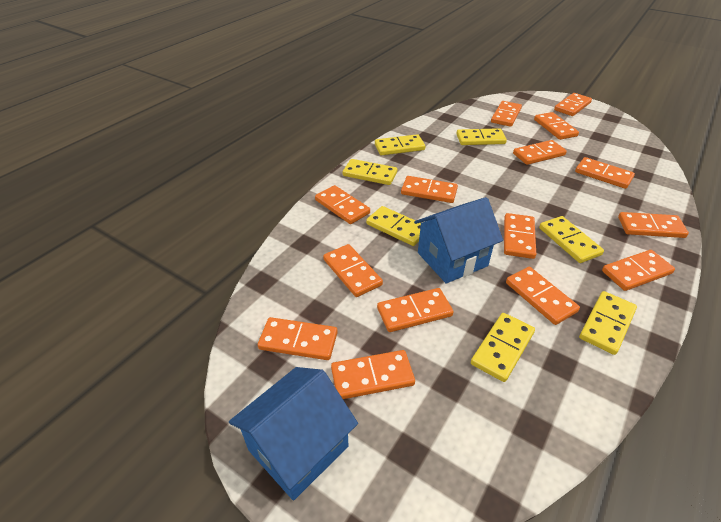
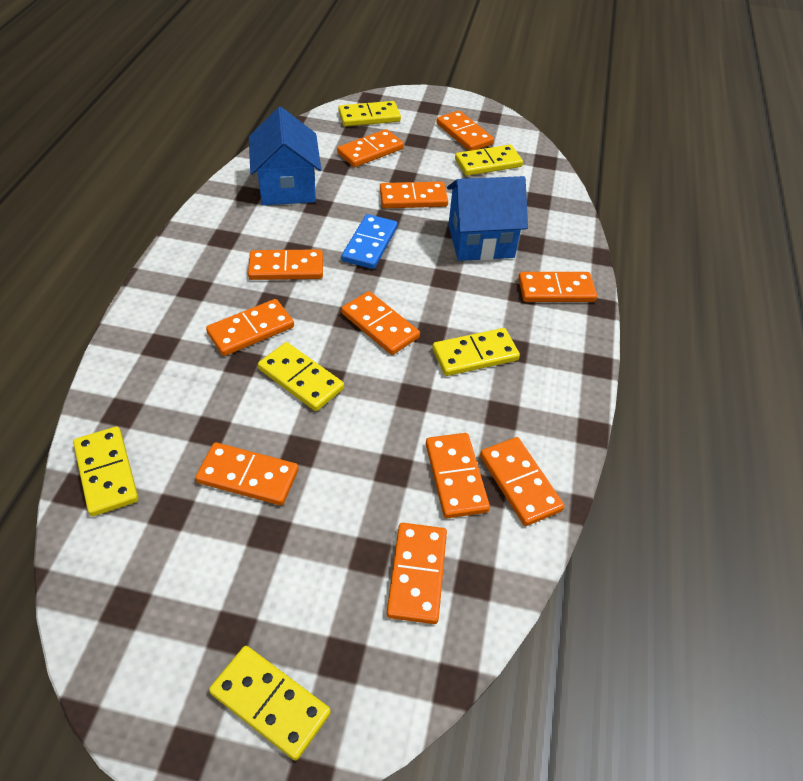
blue domino: 0 -> 1
orange domino: 15 -> 11
yellow domino: 7 -> 6

